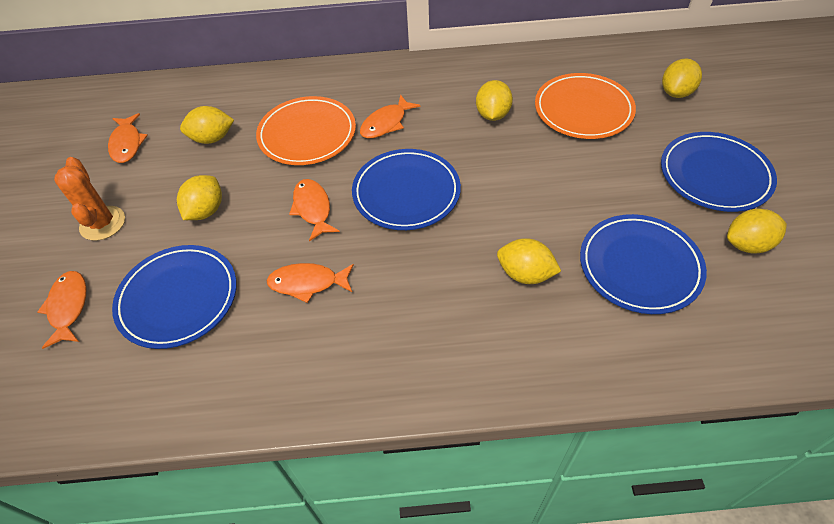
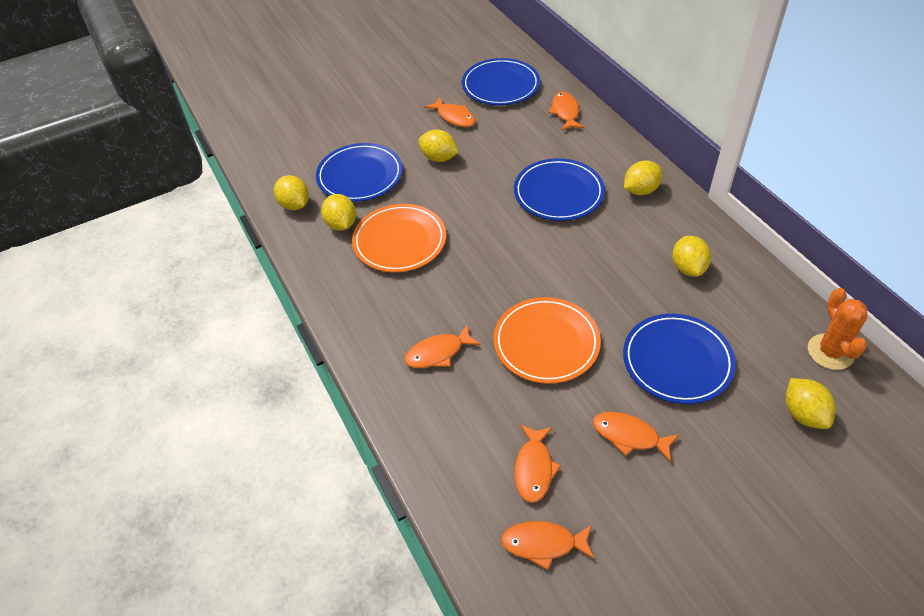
orange fish: 5 -> 6

